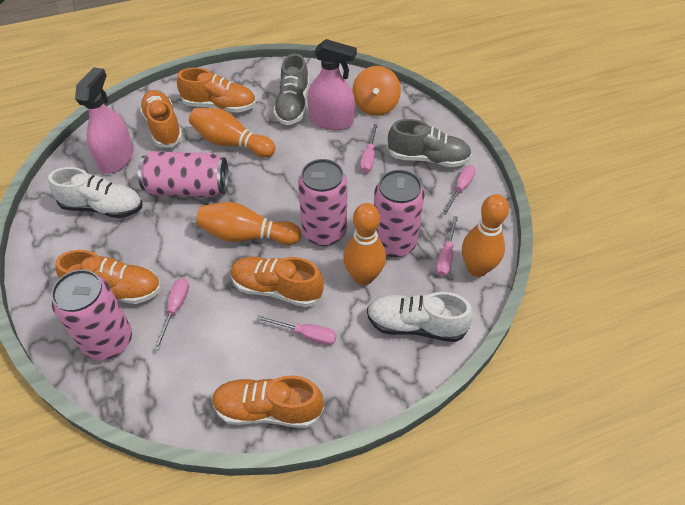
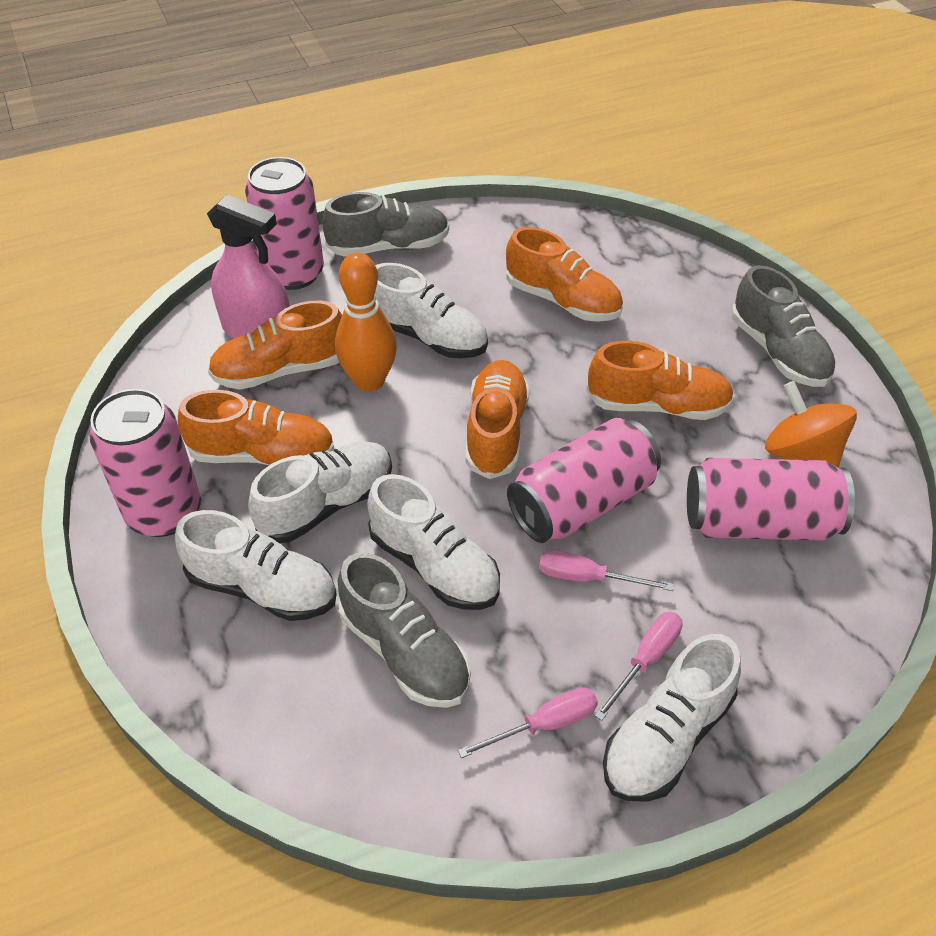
grey shoe: 2 -> 3
orange bowling pin: 4 -> 1
pink screwdriver: 5 -> 3
pink spray bottle: 2 -> 1
white shoe: 2 -> 5

